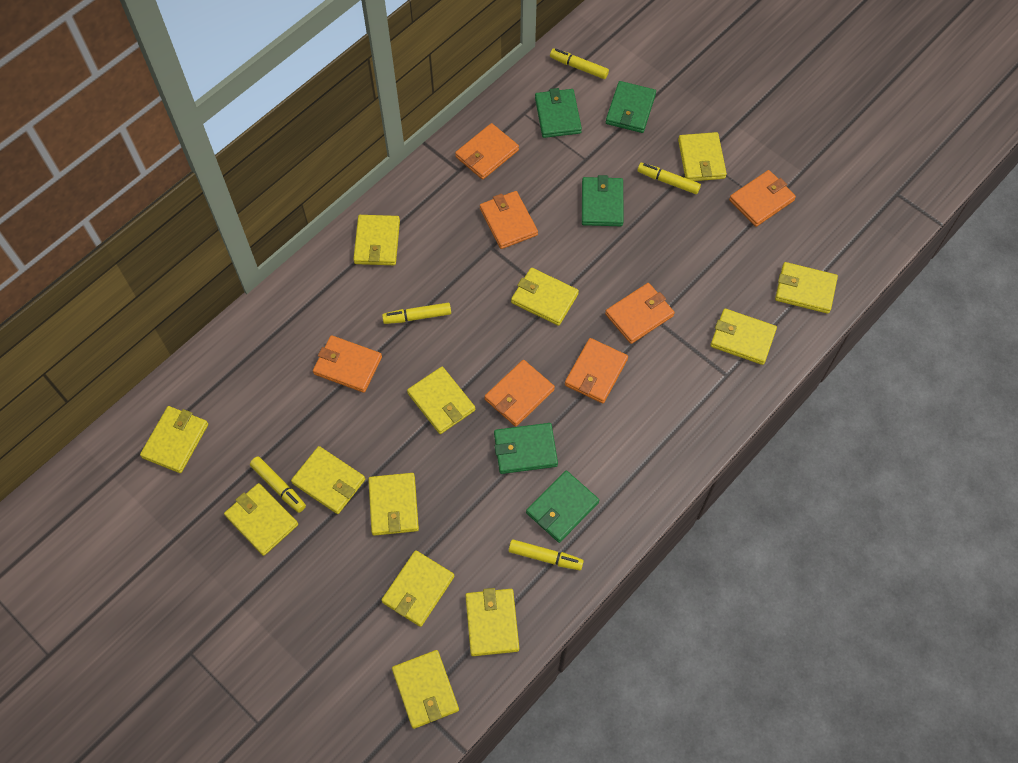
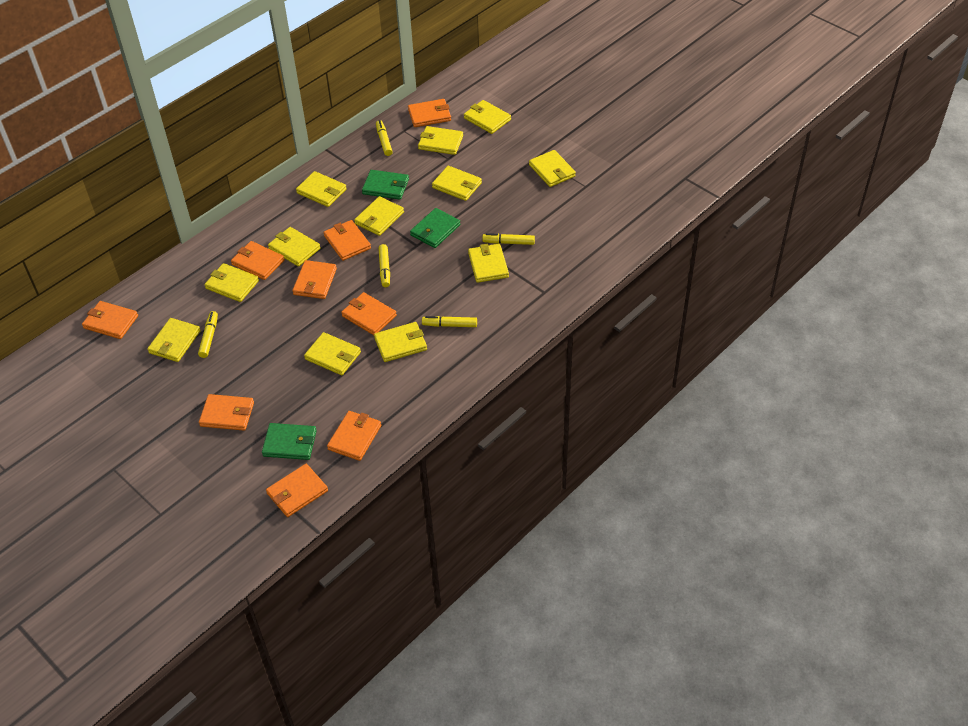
green wallet: 5 -> 3
orange wallet: 7 -> 9
yellow wallet: 13 -> 12

